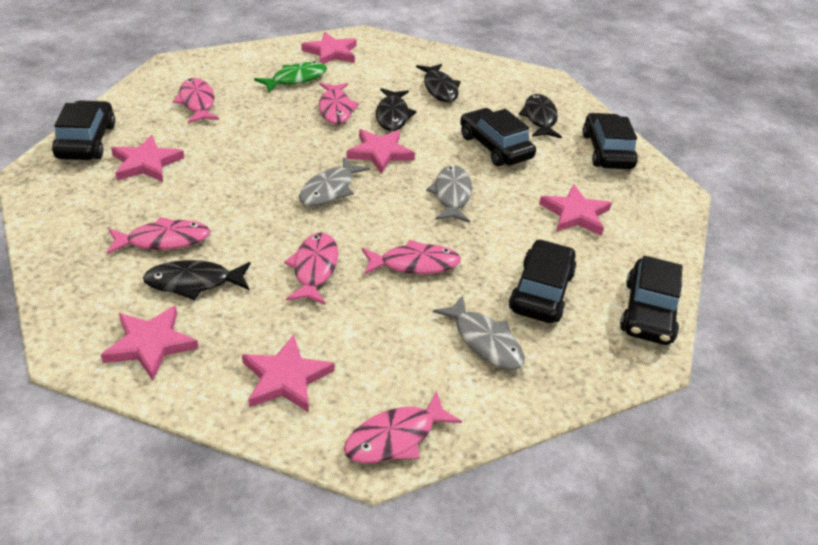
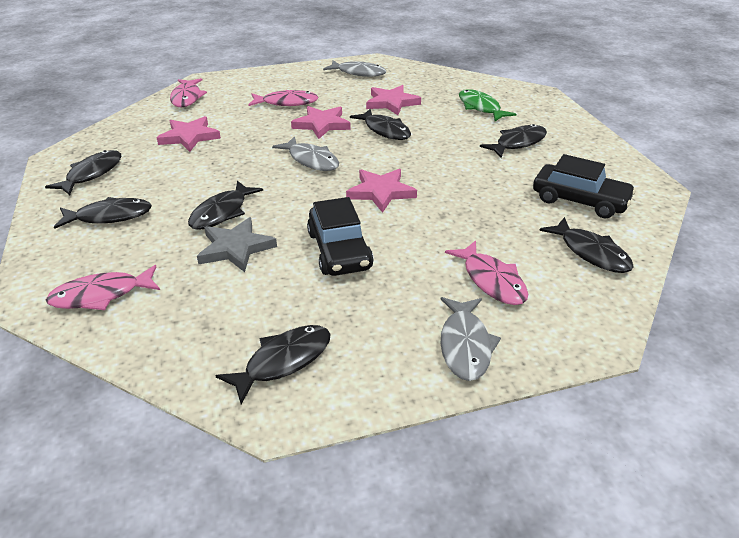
black car: 5 -> 2
black fish: 4 -> 7
grey star: 0 -> 1
pink fish: 6 -> 4
pink star: 6 -> 4

